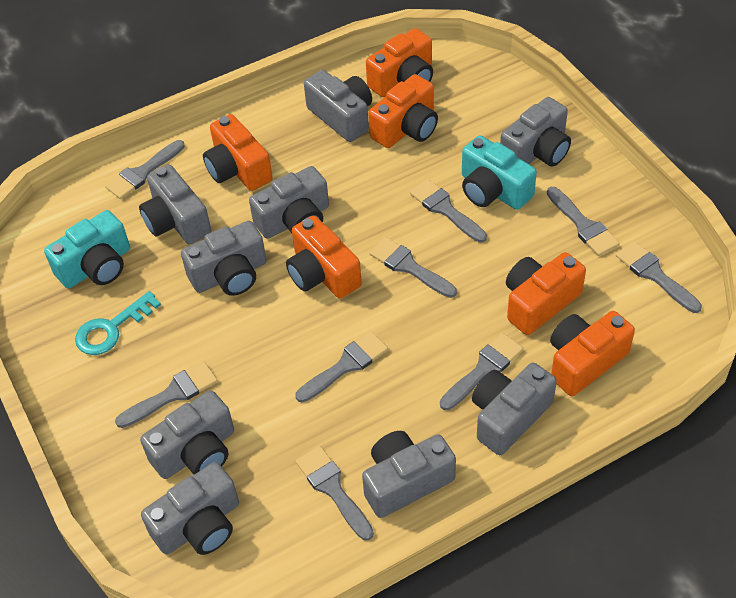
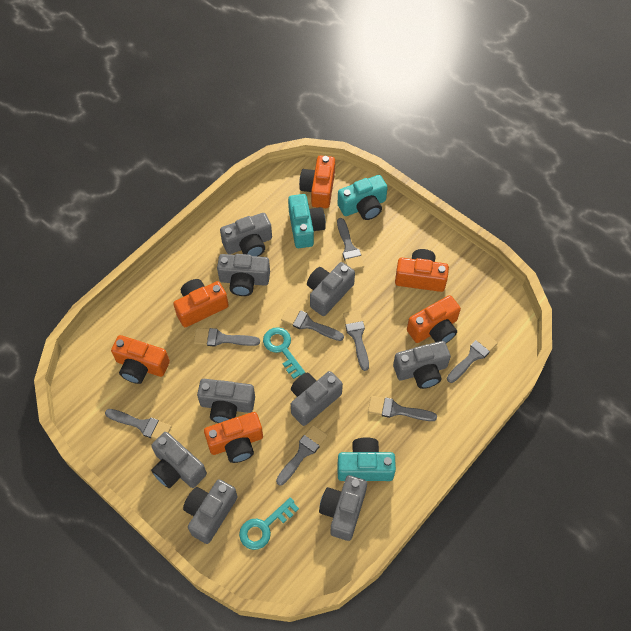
grey brush: 9 -> 8
turquoise camera: 2 -> 3
turquoise key: 1 -> 2

